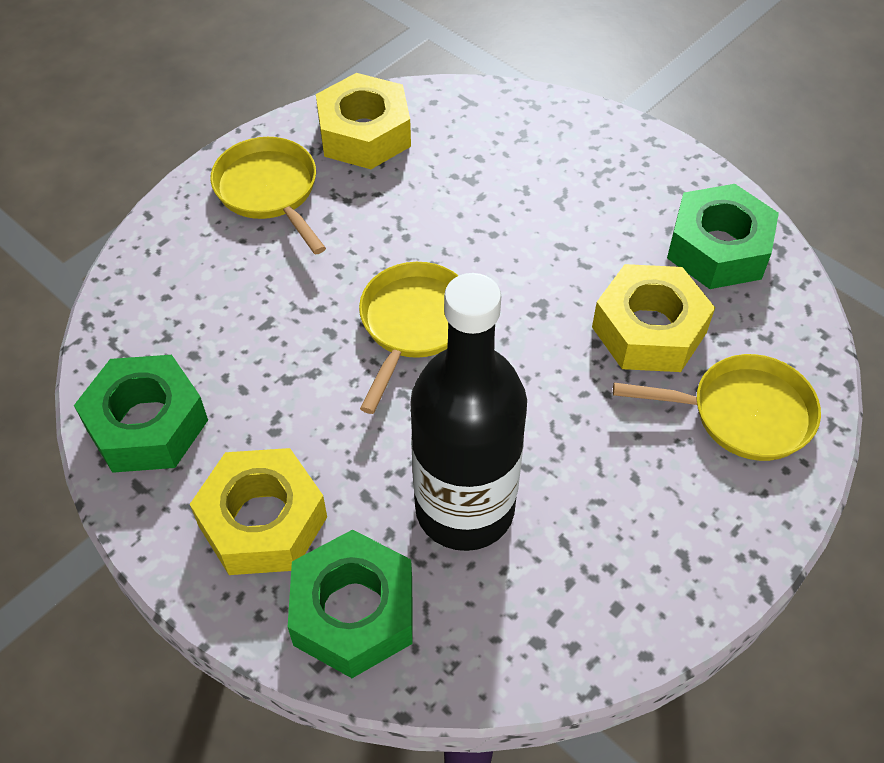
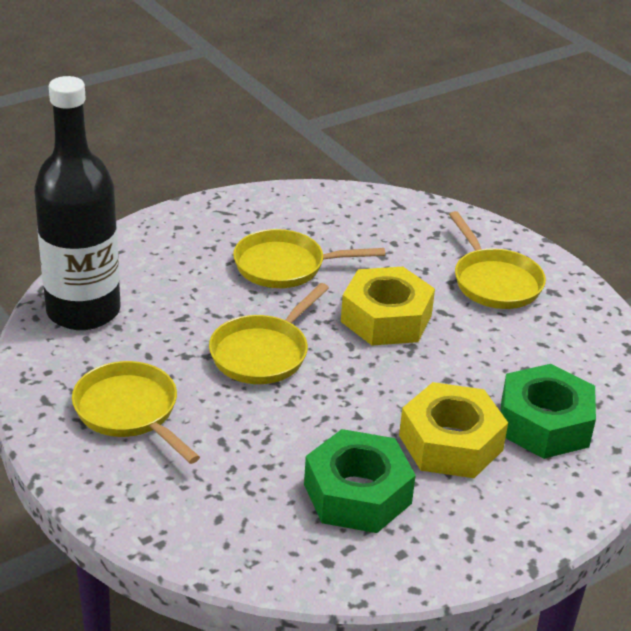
green nut: 3 -> 2
yellow nut: 3 -> 2
yellow pan: 3 -> 4

